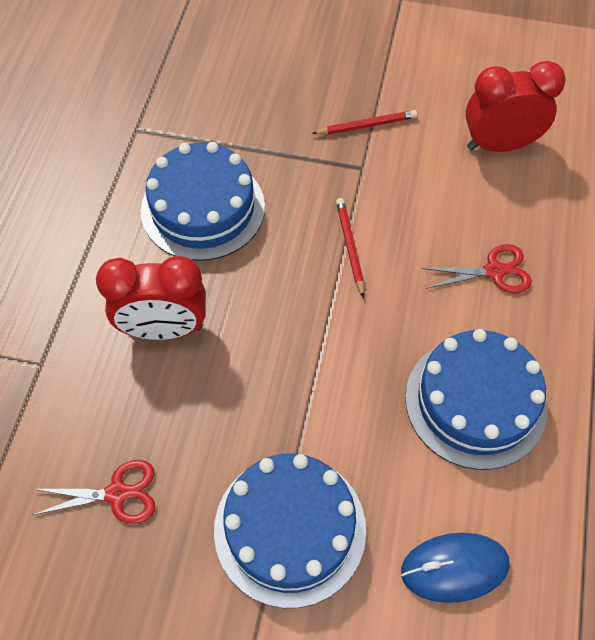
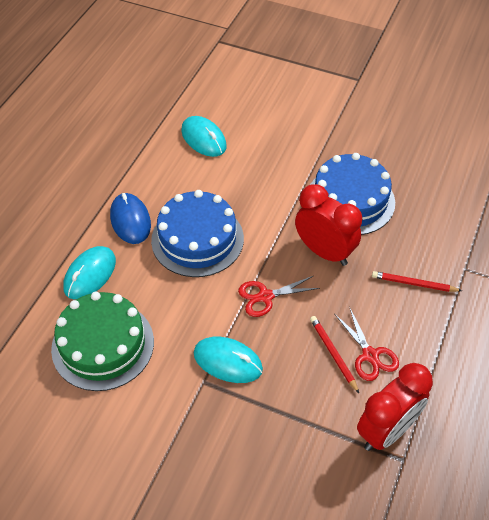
blue cake: 3 -> 2
green cake: 0 -> 1
turquoise mouse: 0 -> 3

